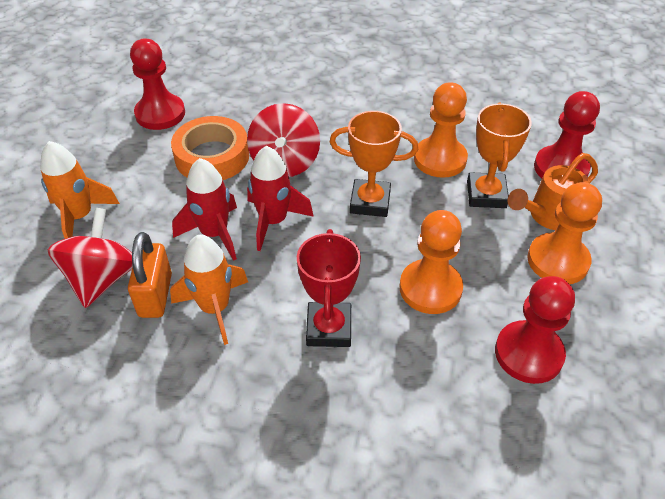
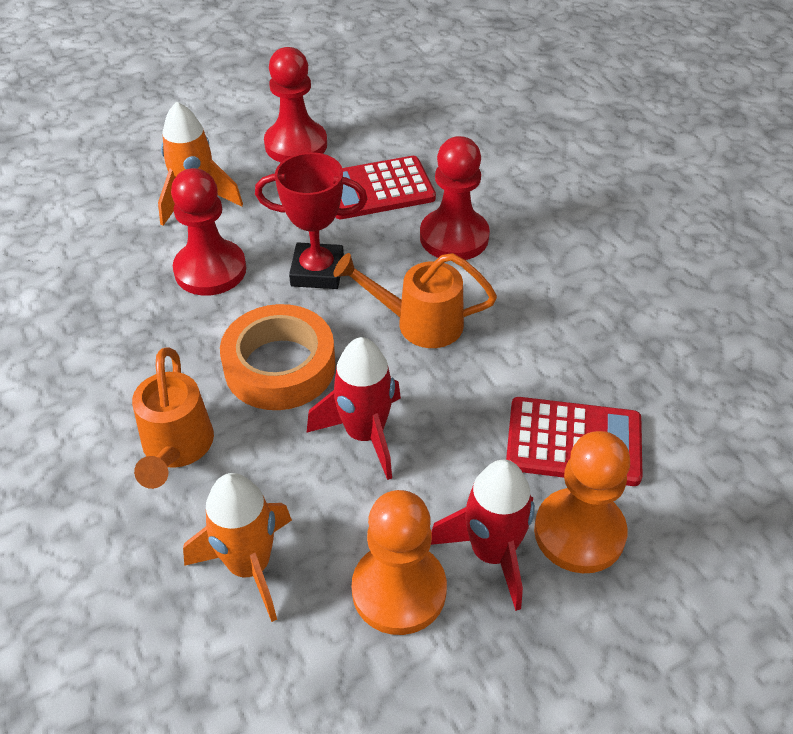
orange padlock: 1 -> 0
orange pawn: 3 -> 2
orange trophy: 2 -> 0
orange watering can: 1 -> 2
red calculator: 0 -> 2
red spinning top: 2 -> 0

